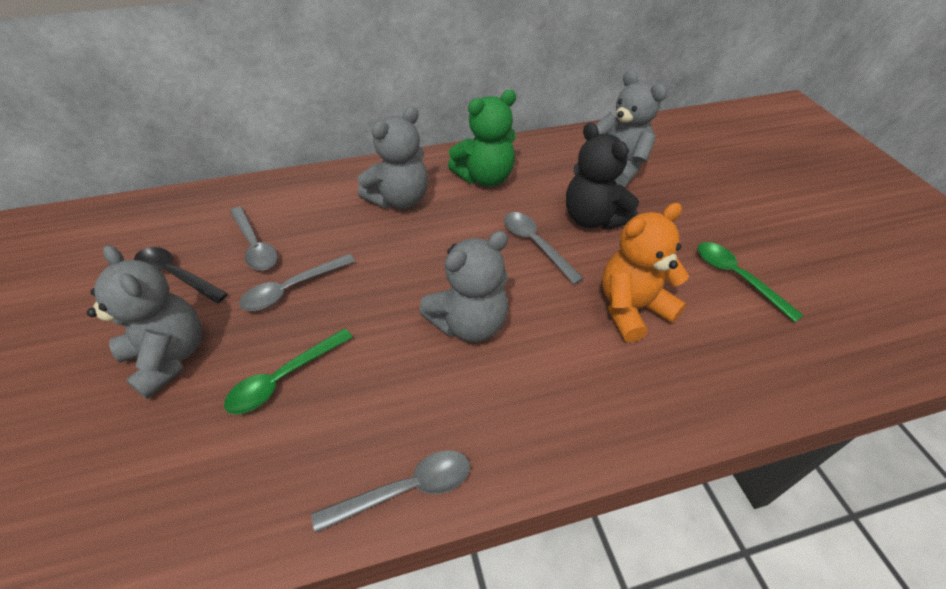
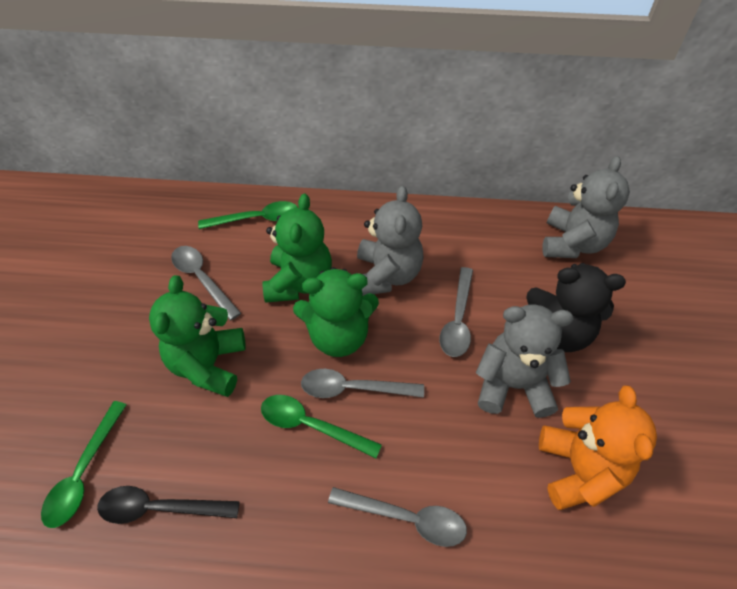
green spoon: 2 -> 3
green teddy bear: 1 -> 3
grey teddy bear: 4 -> 3

